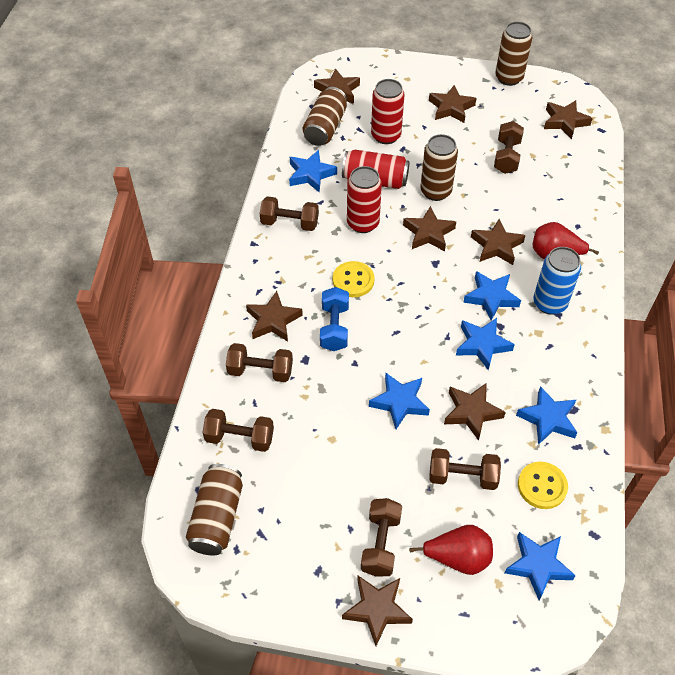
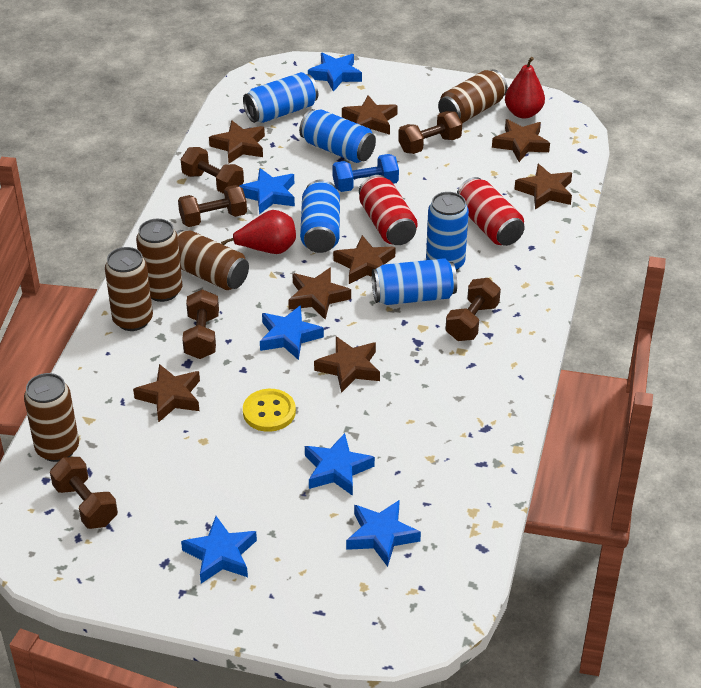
blue can: 1 -> 5
brown can: 4 -> 5
red can: 3 -> 2
yellow button: 2 -> 1

